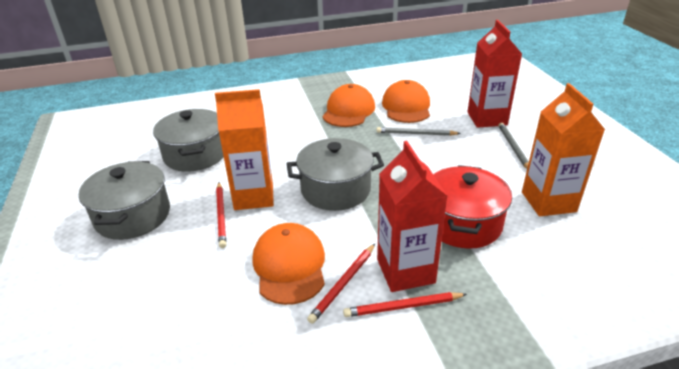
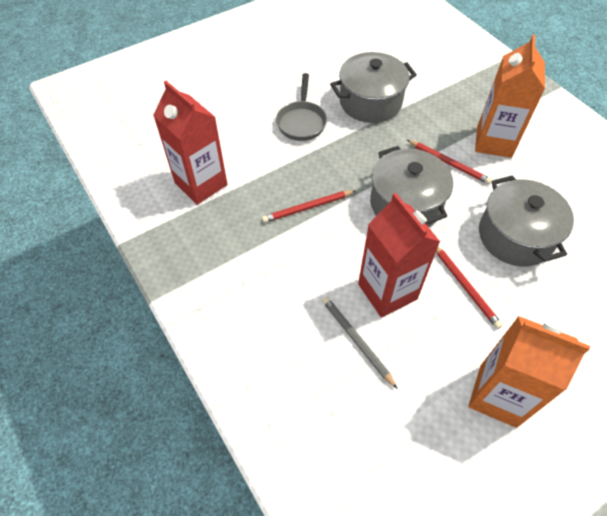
grey pan: 0 -> 1
grey pencil: 2 -> 1
orange cap: 3 -> 0
red pot: 1 -> 0

